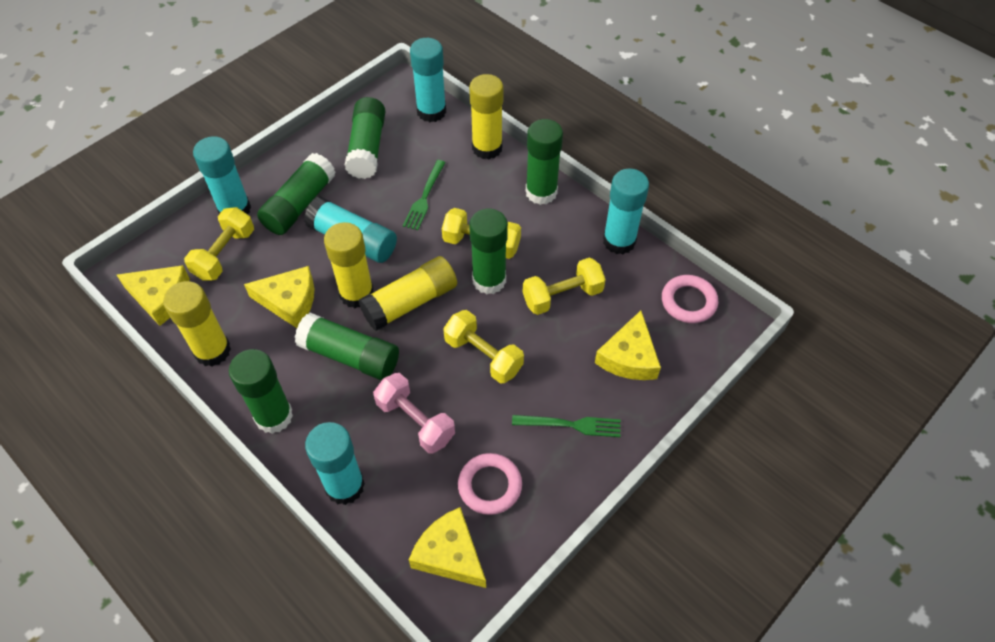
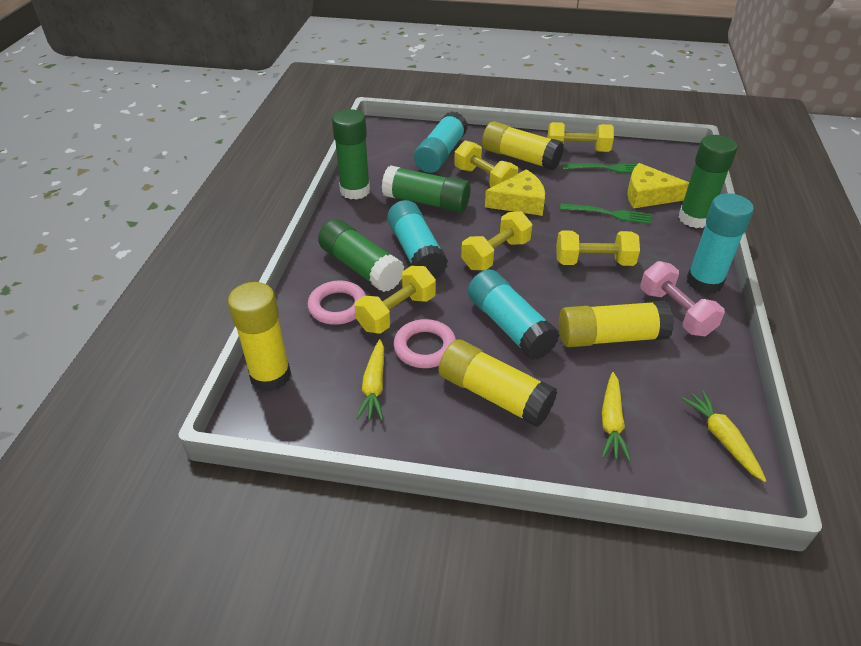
green glue stick: 6 -> 4
turquoise glue stick: 5 -> 4
yellow carrot: 0 -> 3
yellow cheese: 4 -> 2
yellow dumbbell: 4 -> 5

